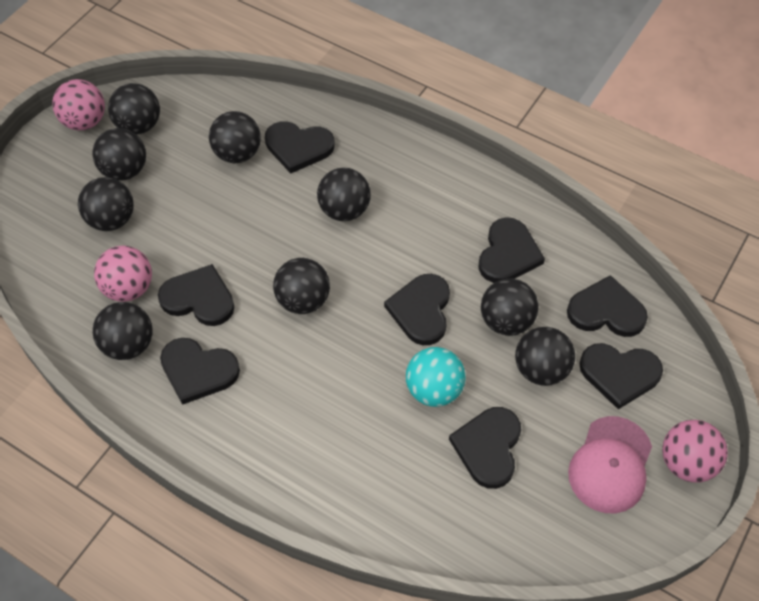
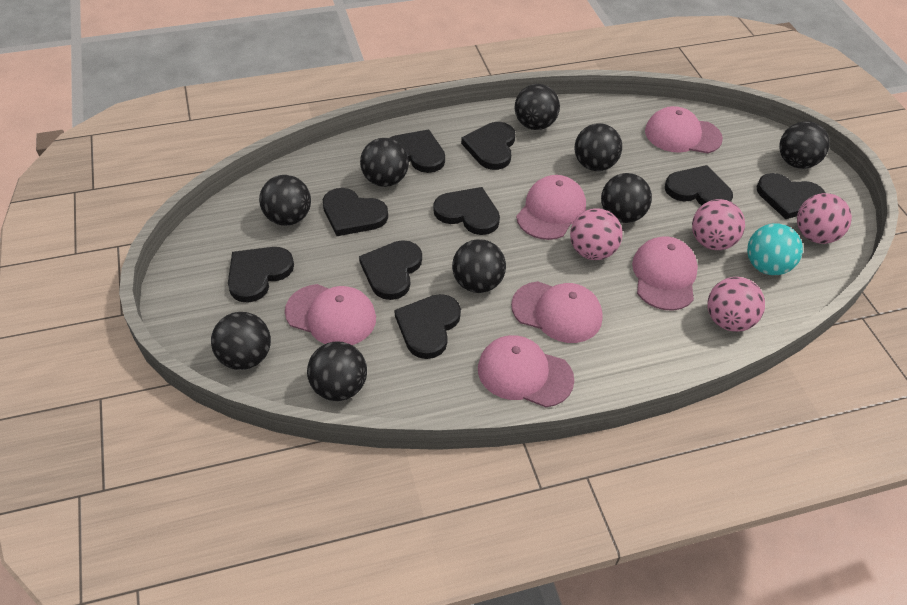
black heart: 8 -> 9
pink ball: 3 -> 4
pink cap: 1 -> 6

